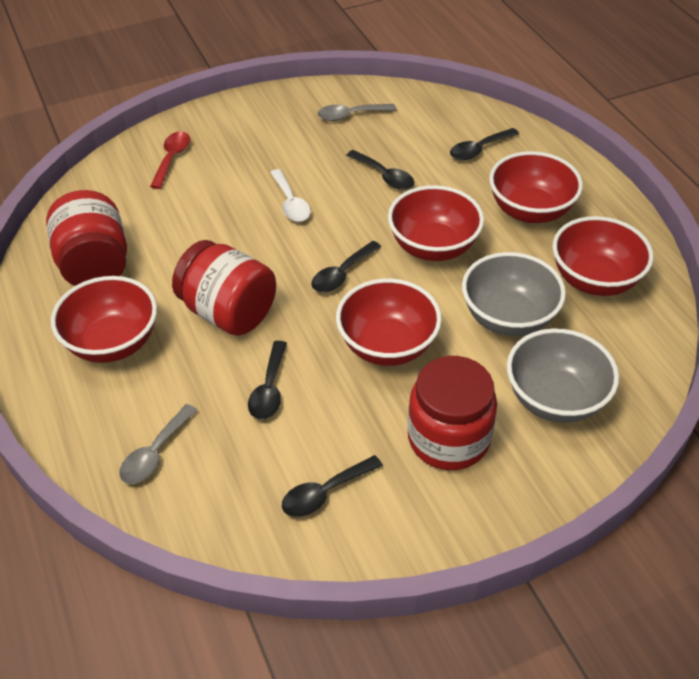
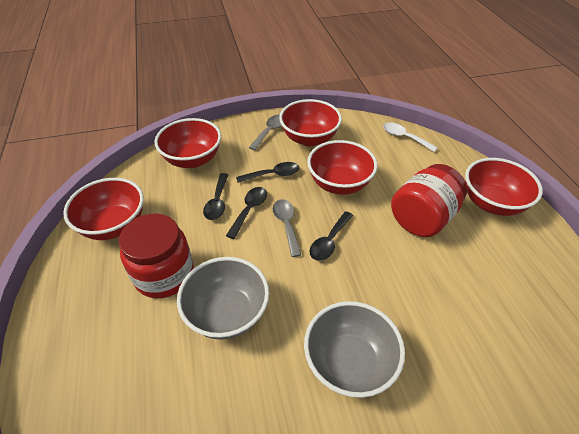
black spoon: 5 -> 4
red jar: 3 -> 2
red spoon: 1 -> 0

